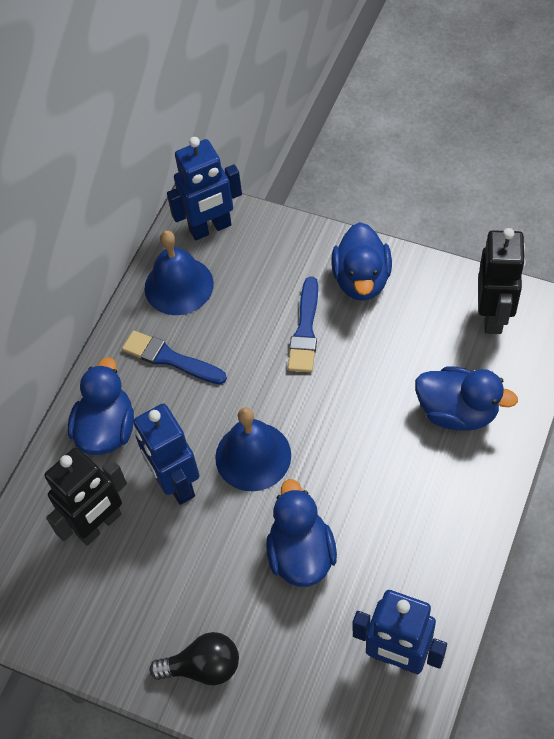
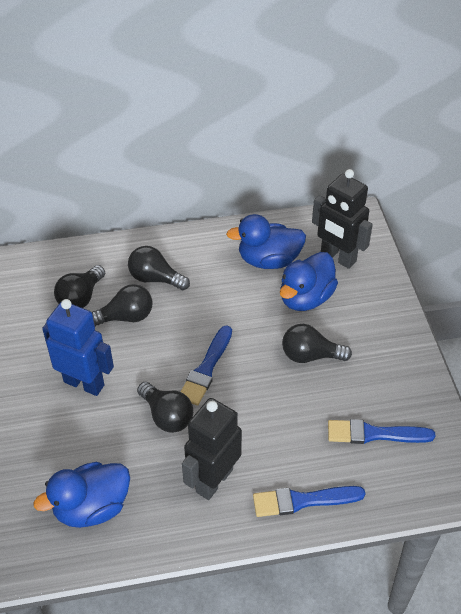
black light bulb: 1 -> 5
blue bell: 2 -> 0
blue brush: 2 -> 3
blue duck: 4 -> 3
blue robot: 3 -> 1

